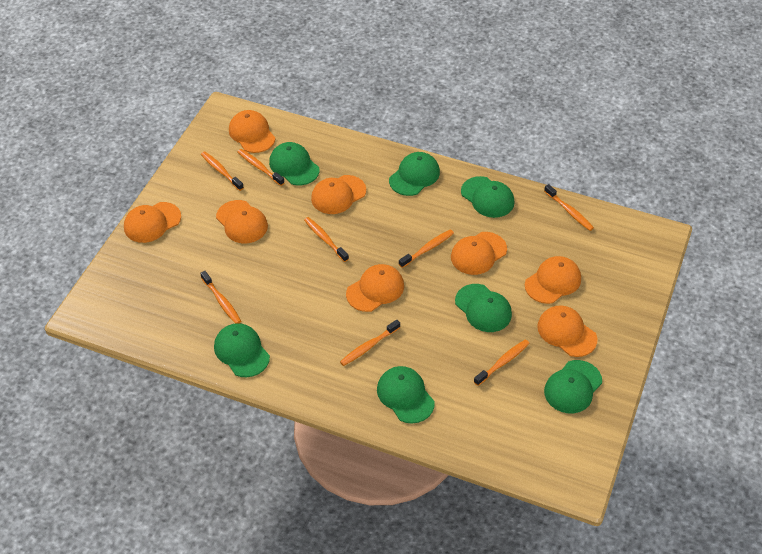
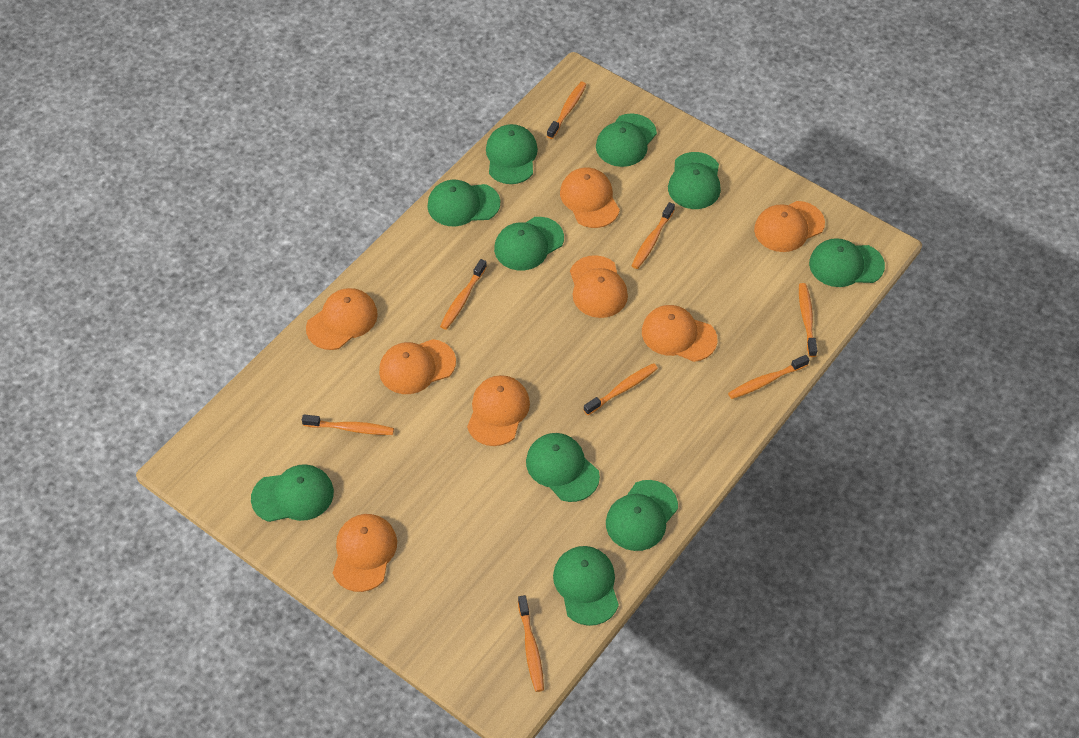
green cap: 7 -> 10

